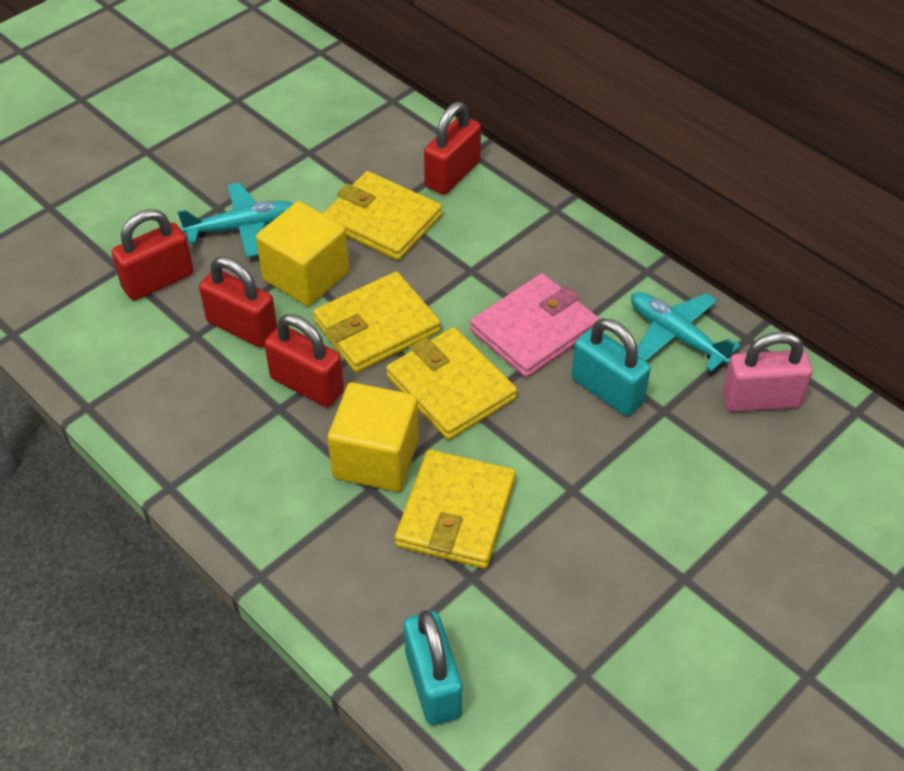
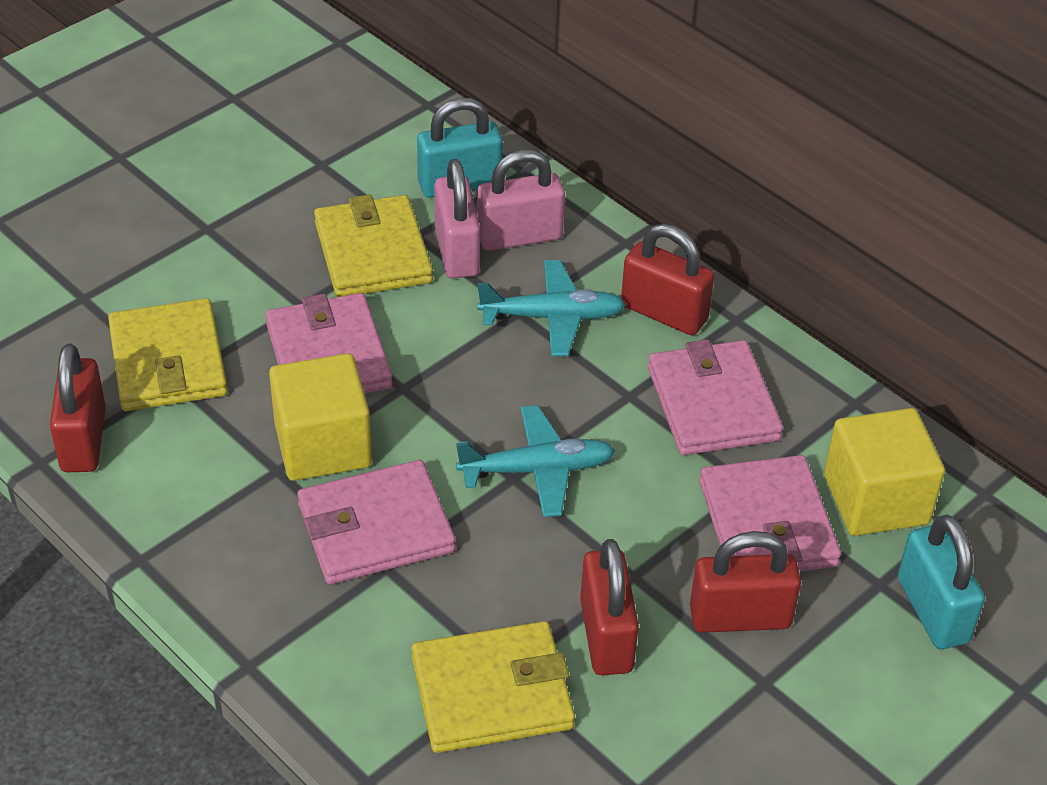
pink padlock: 1 -> 2
pink wallet: 1 -> 4
yellow wallet: 4 -> 3

